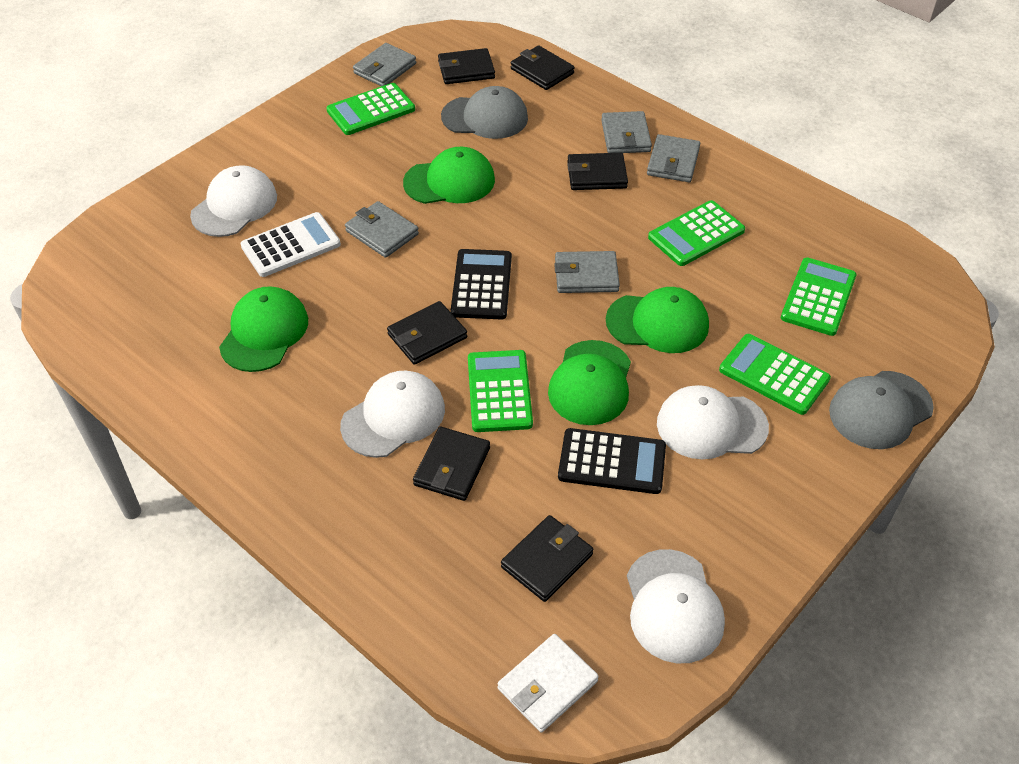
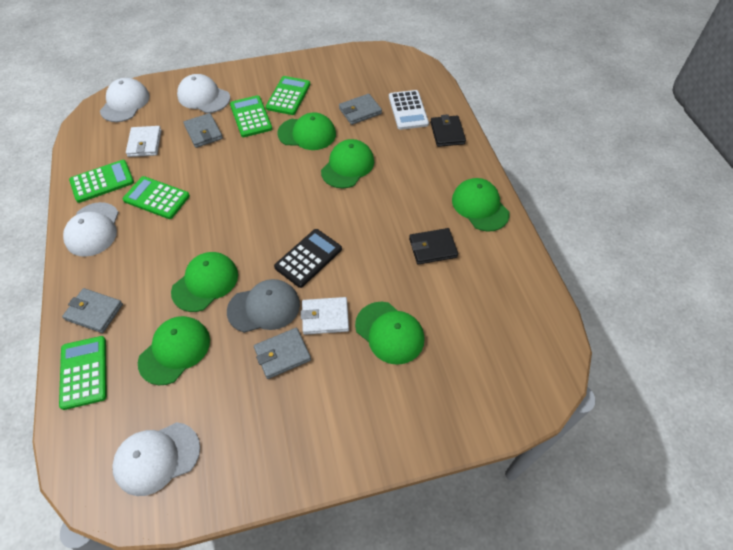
black calculator: 2 -> 1
black wallet: 6 -> 2
green cap: 4 -> 6
grey cap: 2 -> 1
grey wallet: 5 -> 4
white wallet: 1 -> 2

